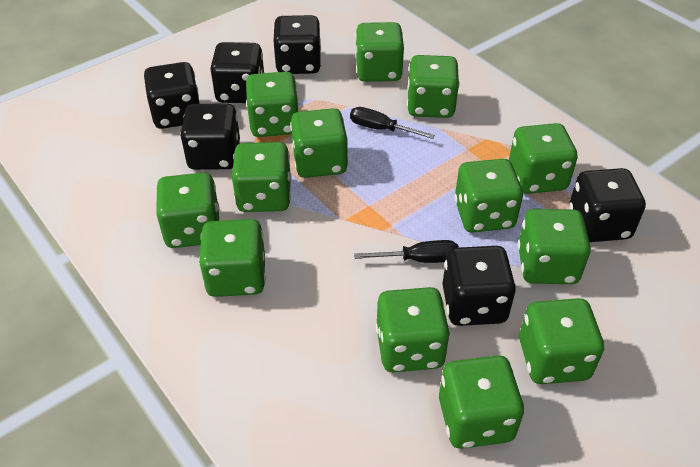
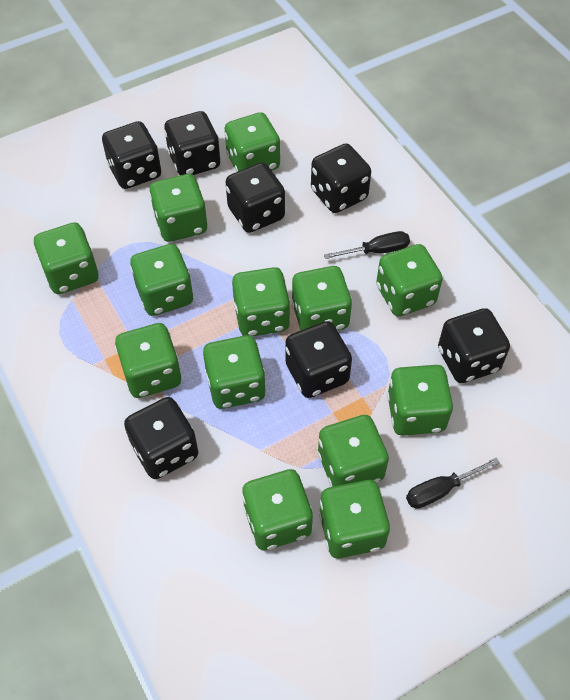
black dice: 6 -> 7

